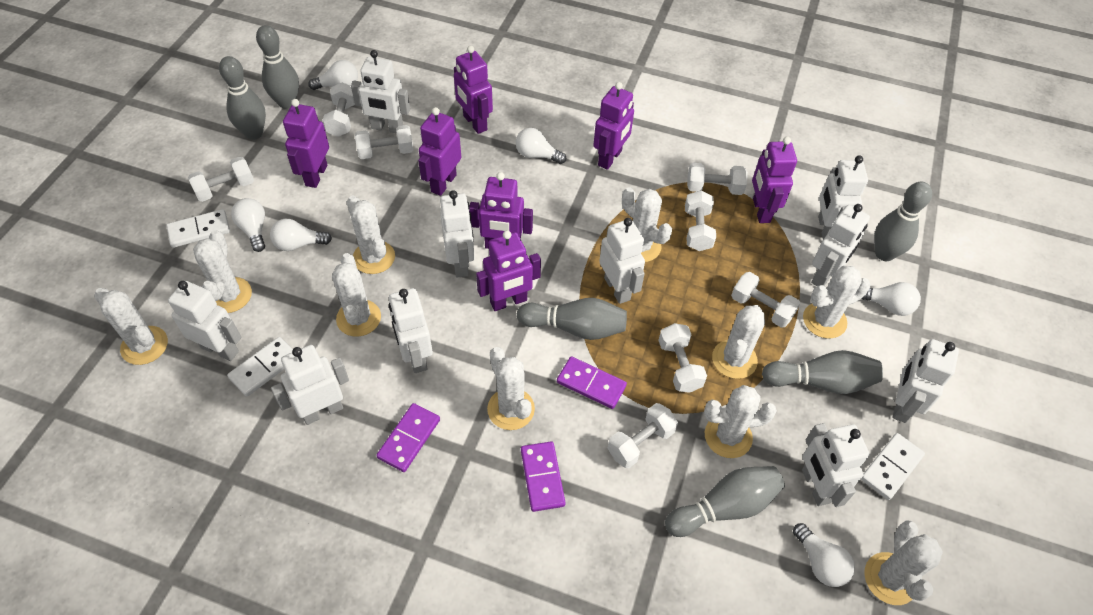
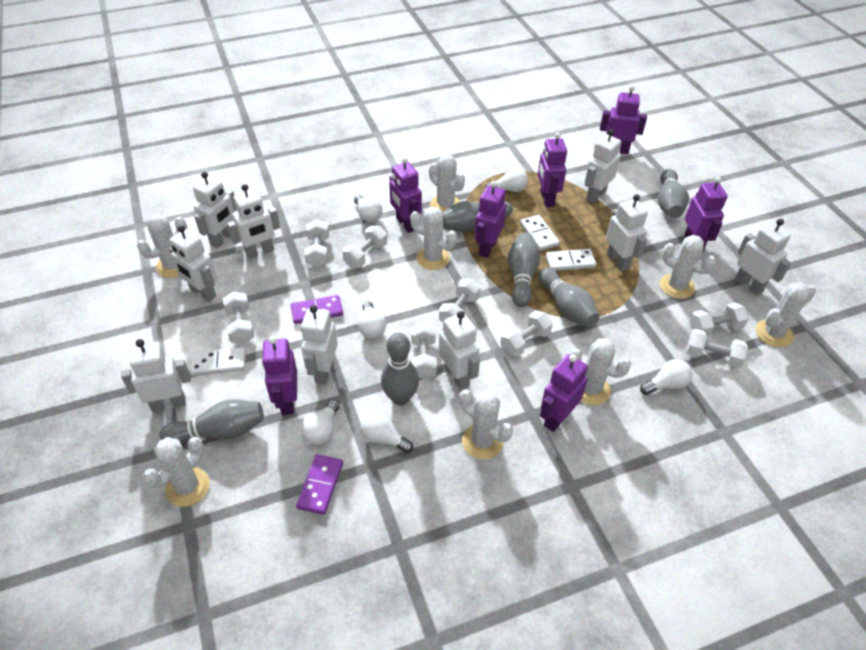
purple domino: 3 -> 2
white cactus: 10 -> 8
white robot: 10 -> 9

